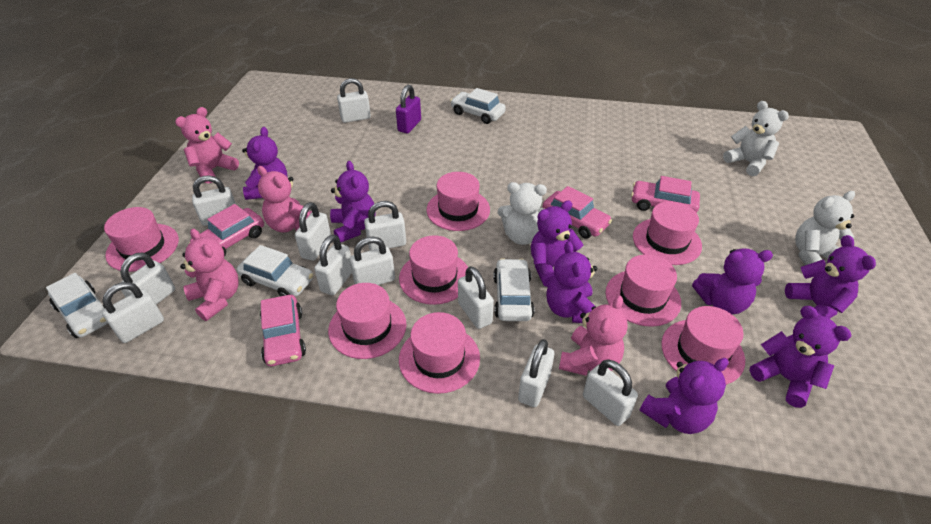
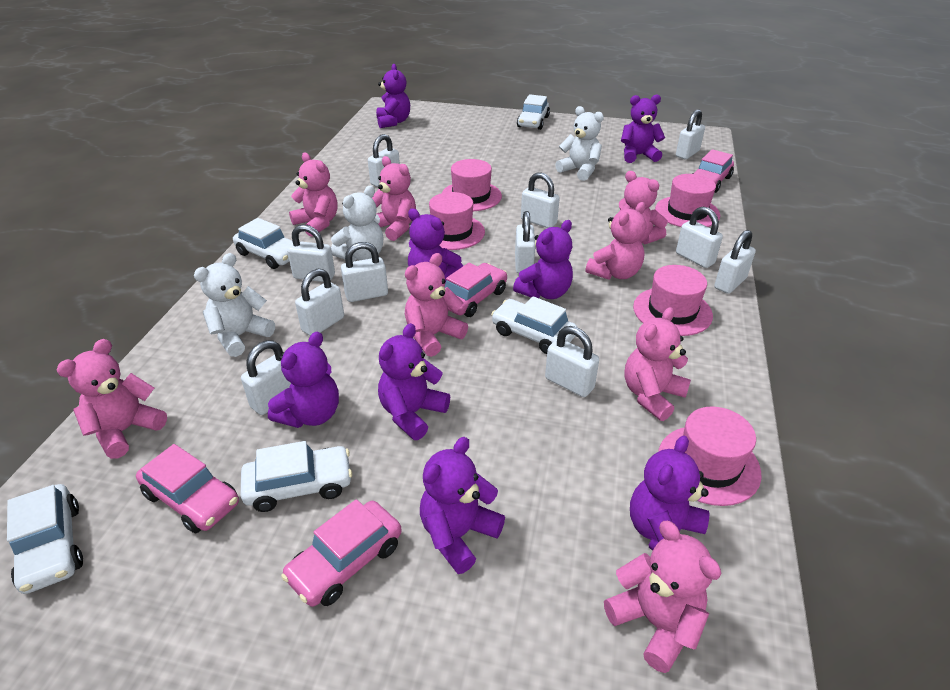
pink hat: 8 -> 5
pink teddy bear: 4 -> 8
purple padlock: 1 -> 0
white car: 4 -> 5

